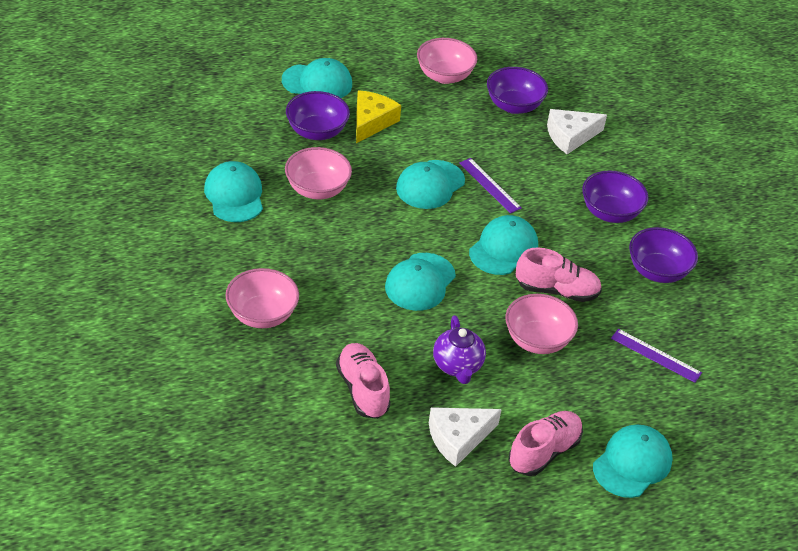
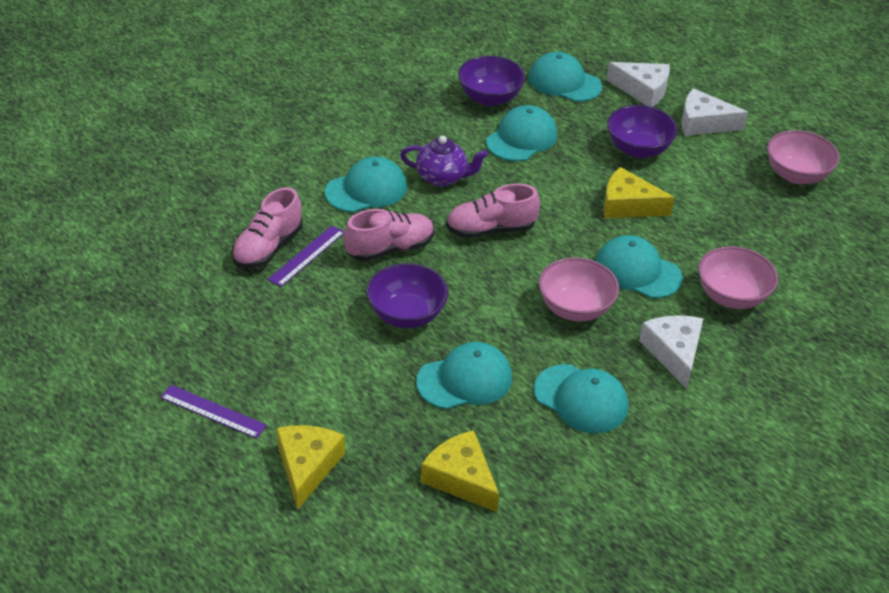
pink bowl: 4 -> 3
purple bowl: 4 -> 3
white cheese: 2 -> 3
yellow cheese: 1 -> 3

